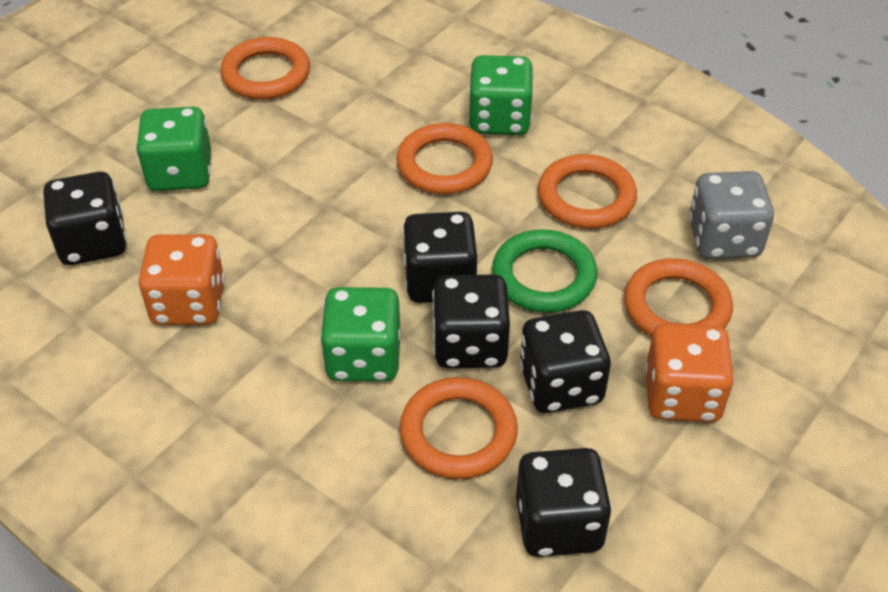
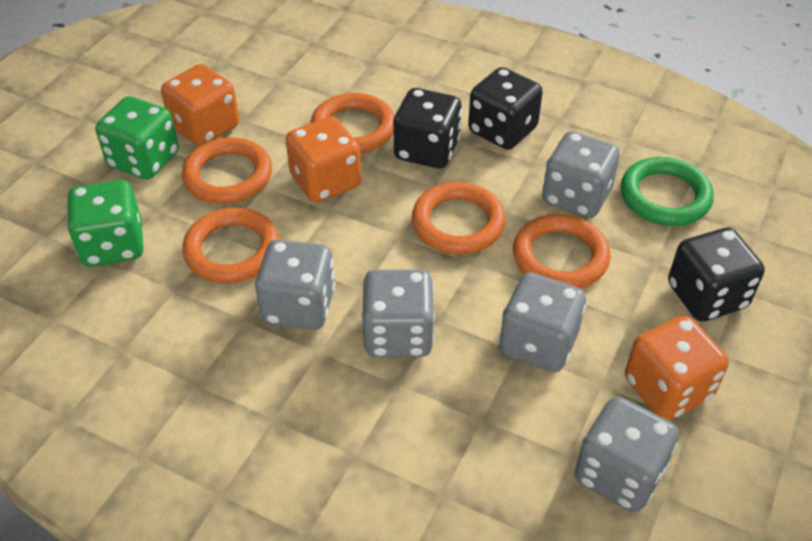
black dice: 5 -> 3
green dice: 3 -> 2
grey dice: 1 -> 5
orange dice: 2 -> 3

